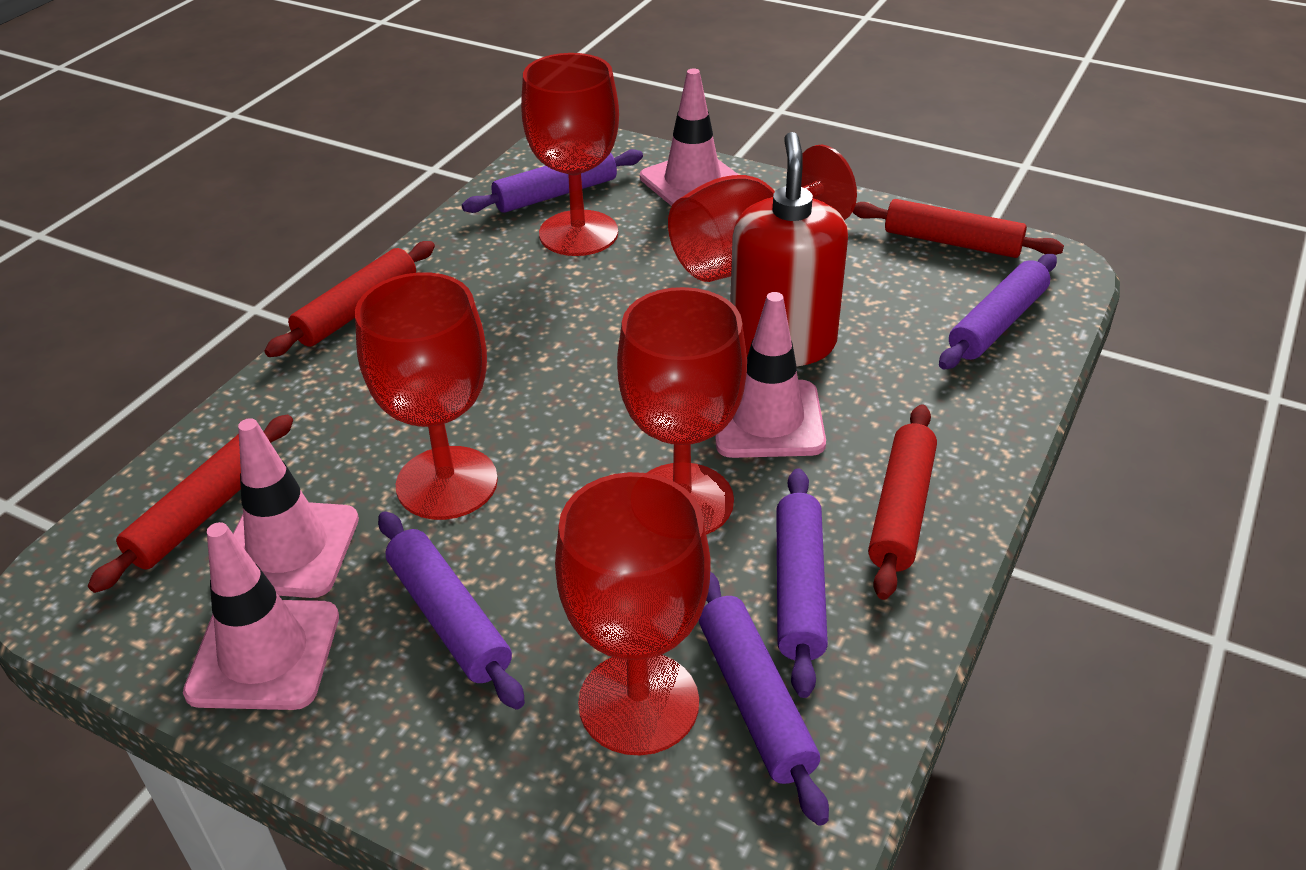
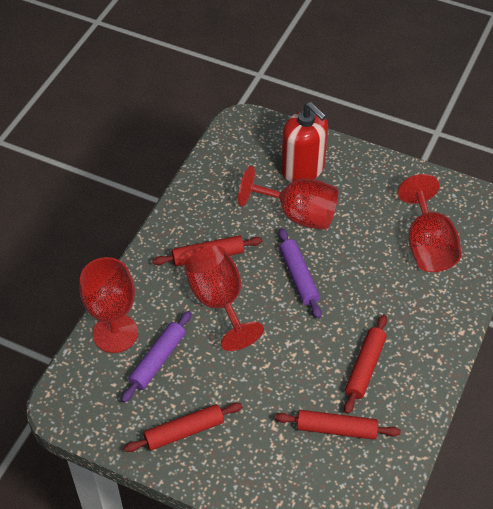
pink traffic cone: 4 -> 0
purple rolling pin: 5 -> 2
red goblet: 5 -> 4

